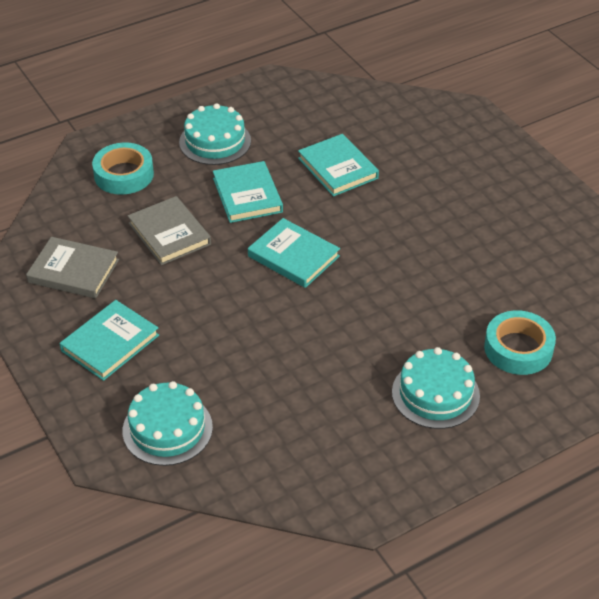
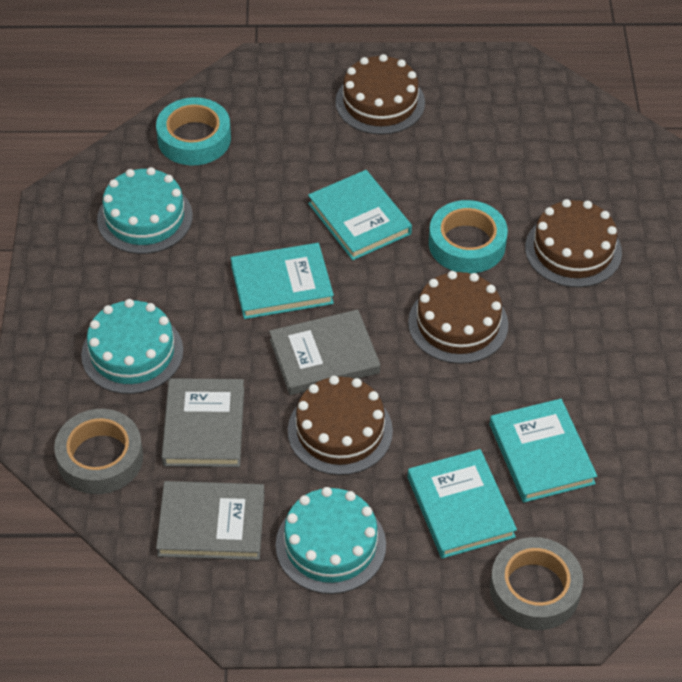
brown cake: 0 -> 4
grey book: 2 -> 3
grey tape: 0 -> 2

